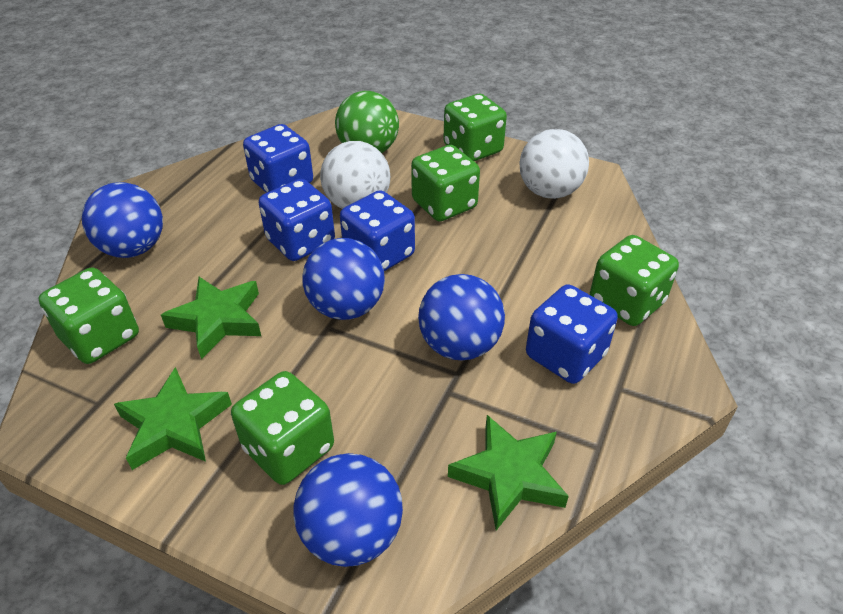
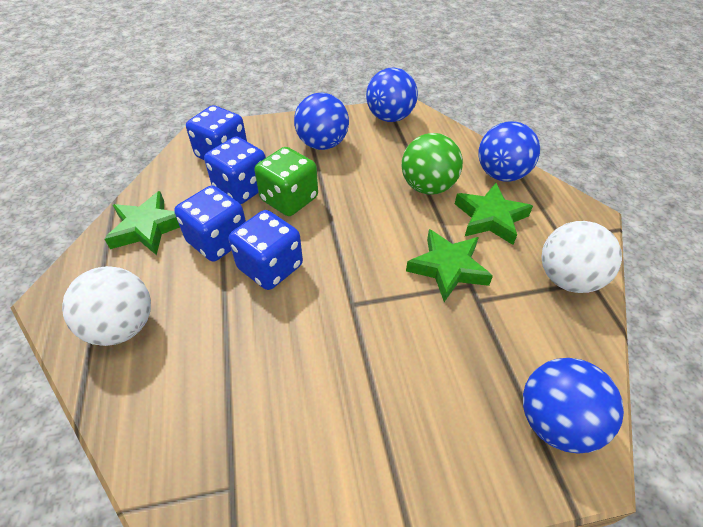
green dice: 5 -> 1

